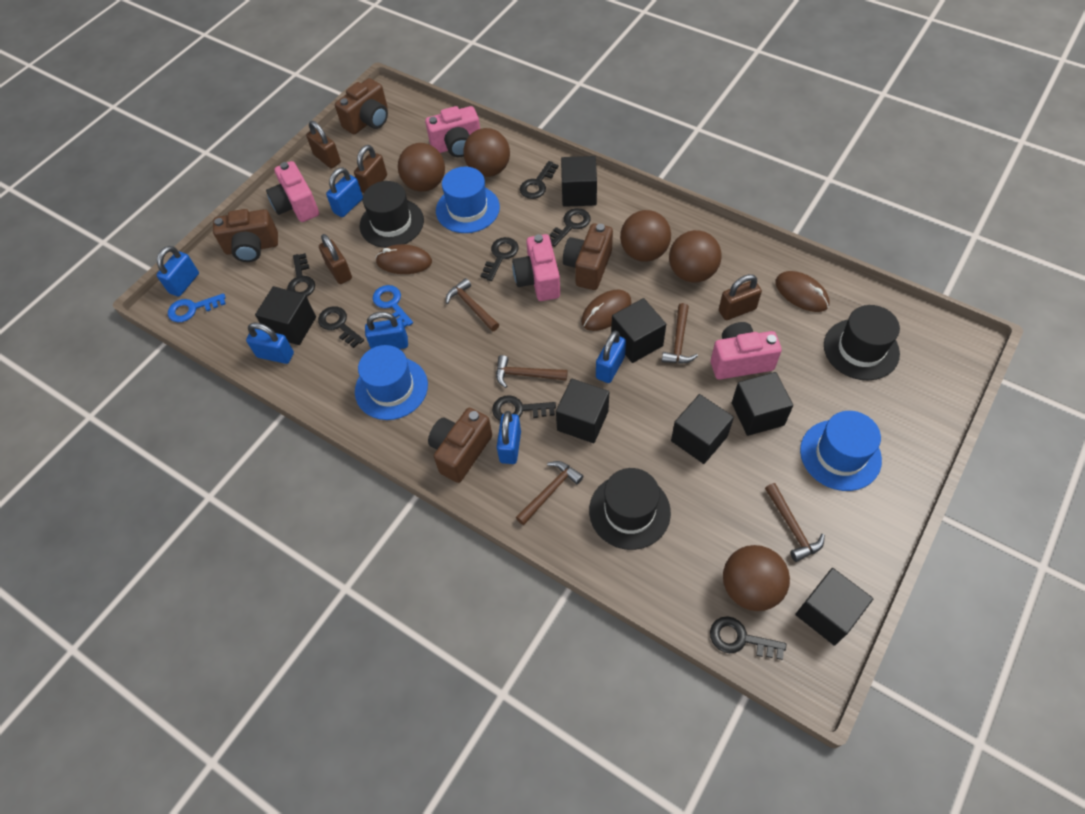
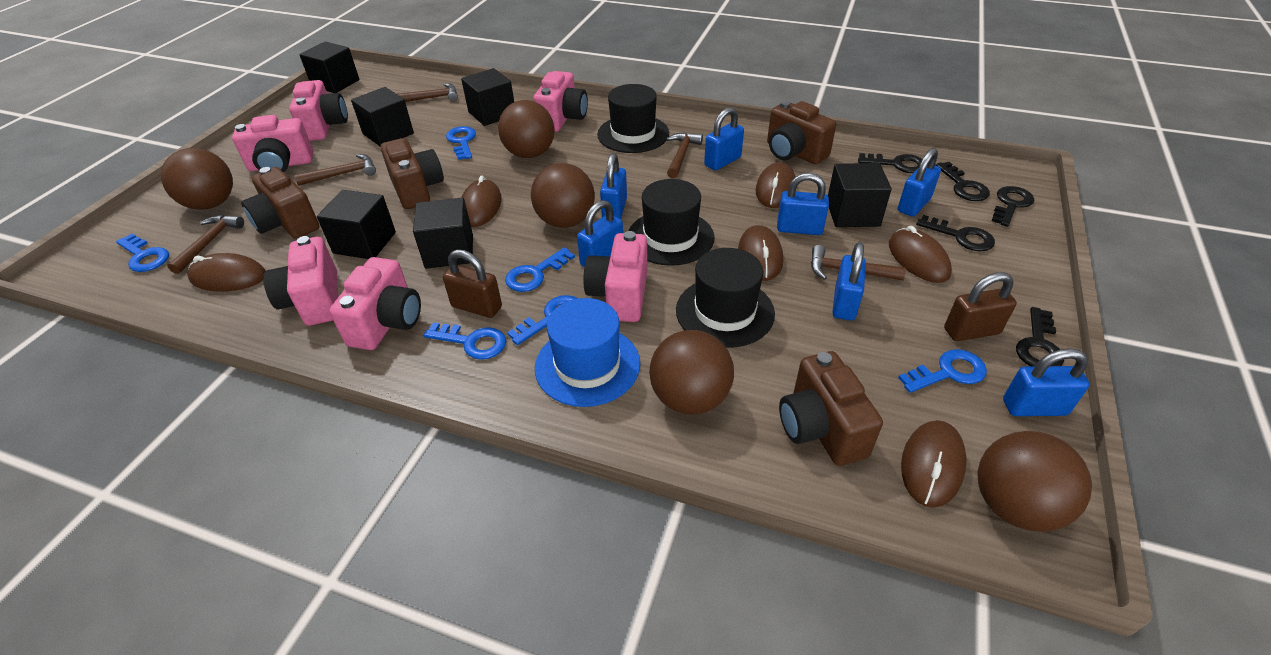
black cube: 7 -> 6
black key: 7 -> 5
blue hat: 3 -> 1
blue key: 2 -> 6
blue padlock: 6 -> 7
brown mouse: 3 -> 6
brown padlock: 4 -> 2
pink camera: 4 -> 6

